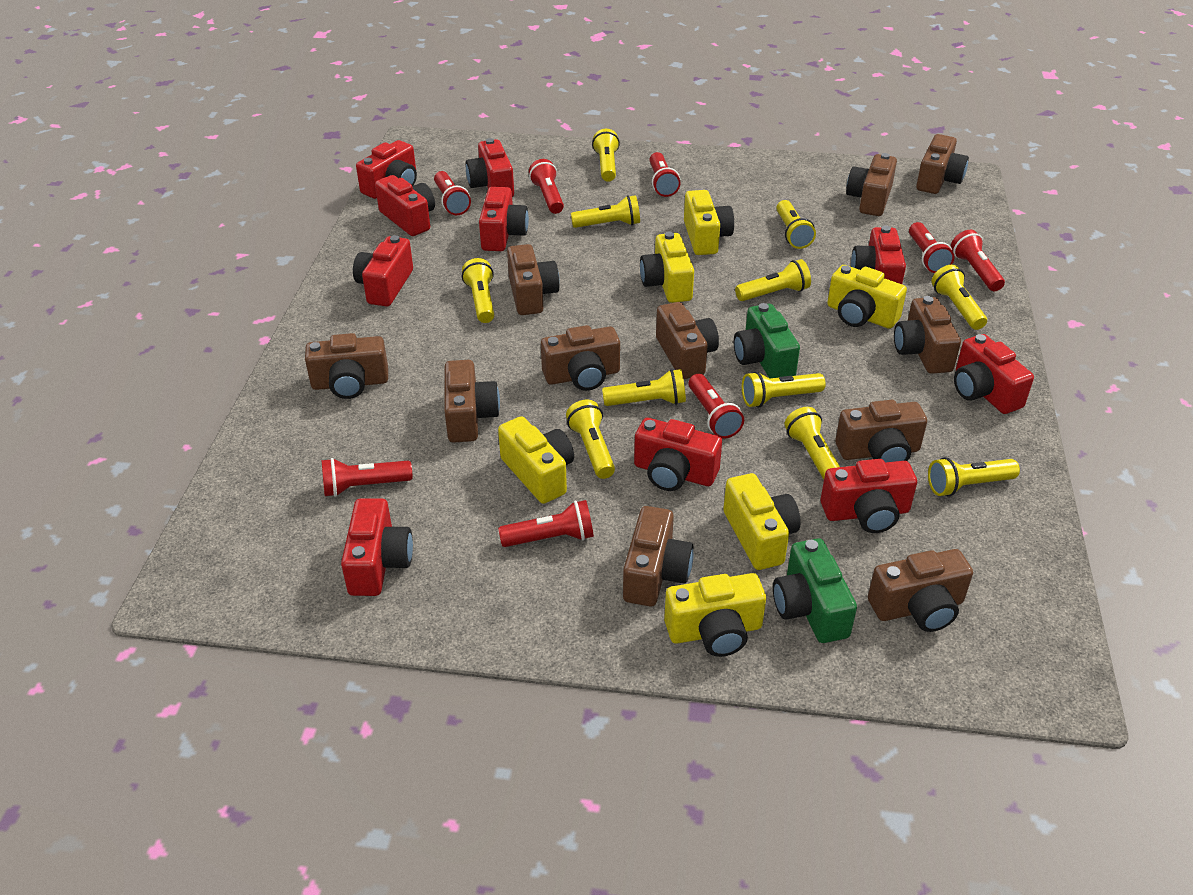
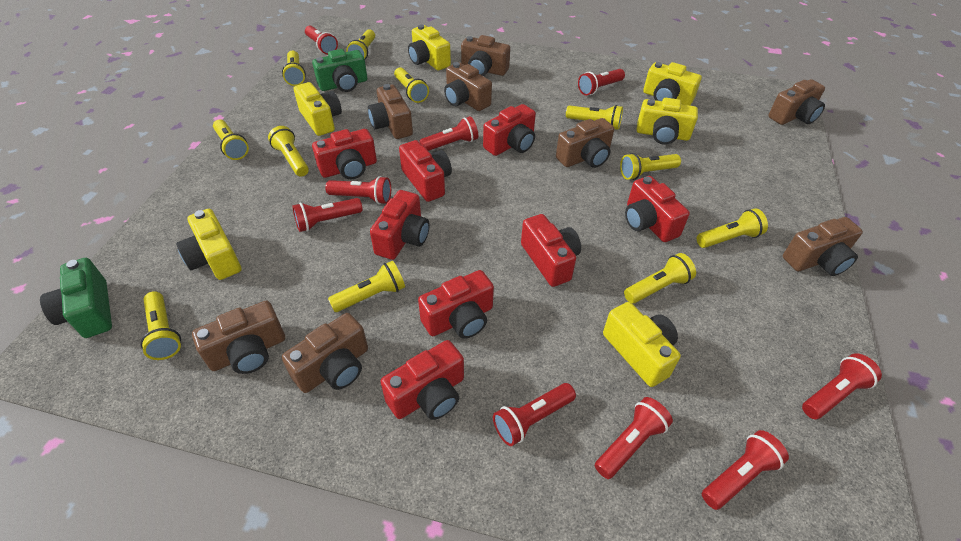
brown camera: 11 -> 8
red camera: 10 -> 8
red flashlight: 8 -> 9

